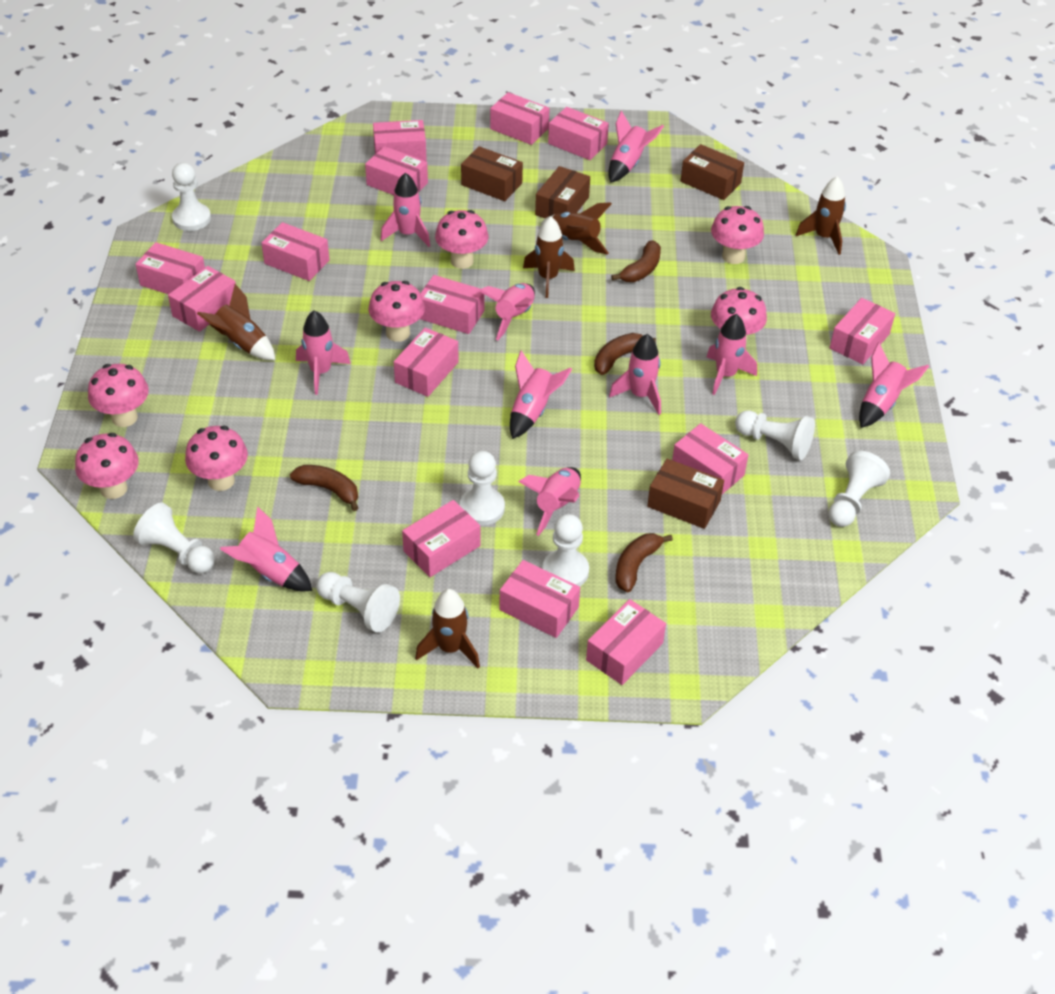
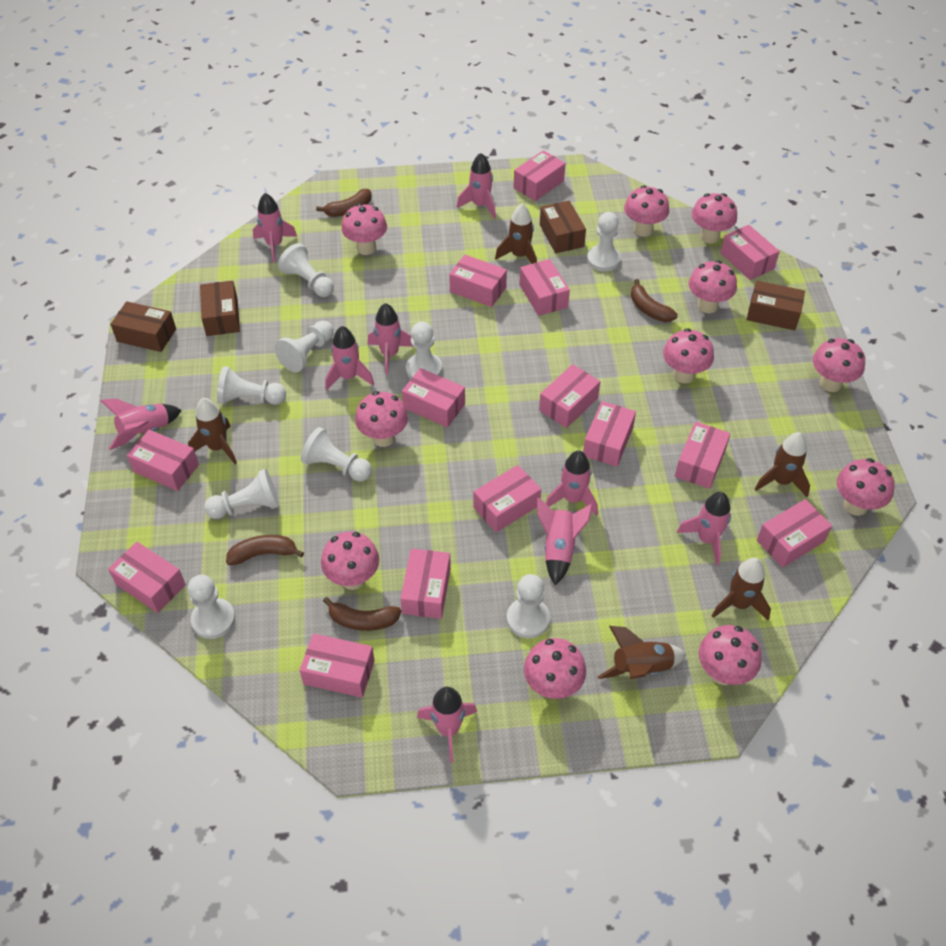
pink mushroom: 7 -> 11
pink rocket: 10 -> 9
white pawn: 7 -> 9

